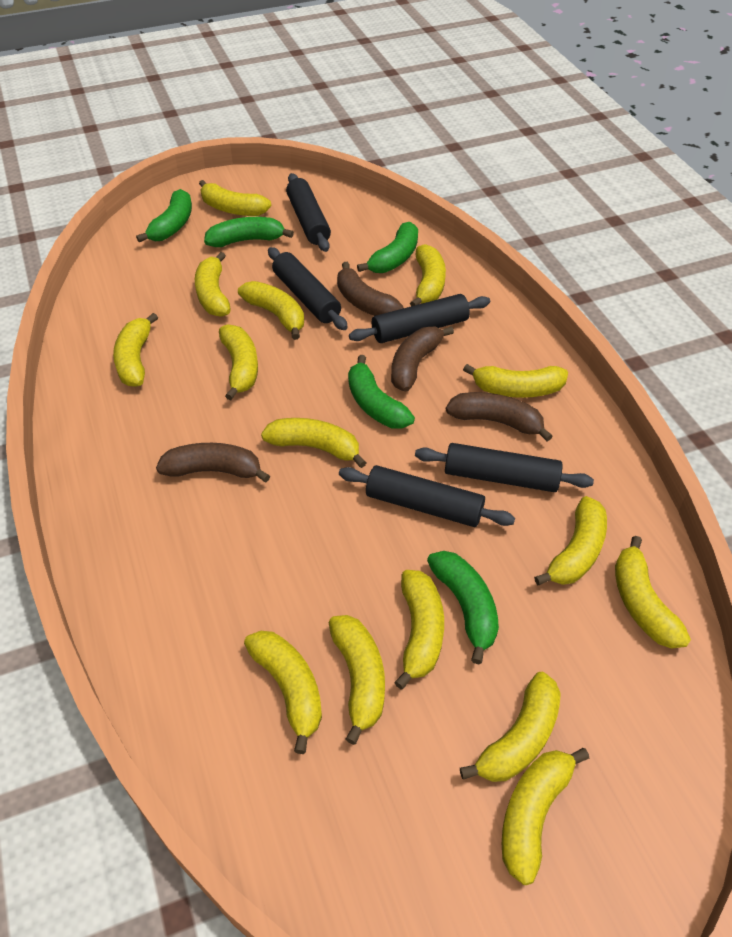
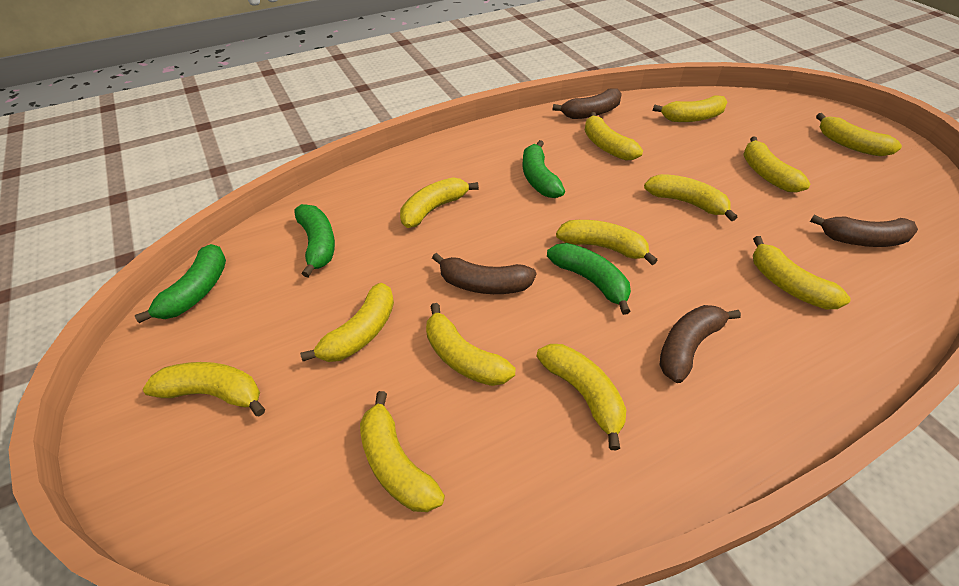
black rolling pin: 5 -> 0
green banana: 5 -> 4
yellow banana: 15 -> 13

